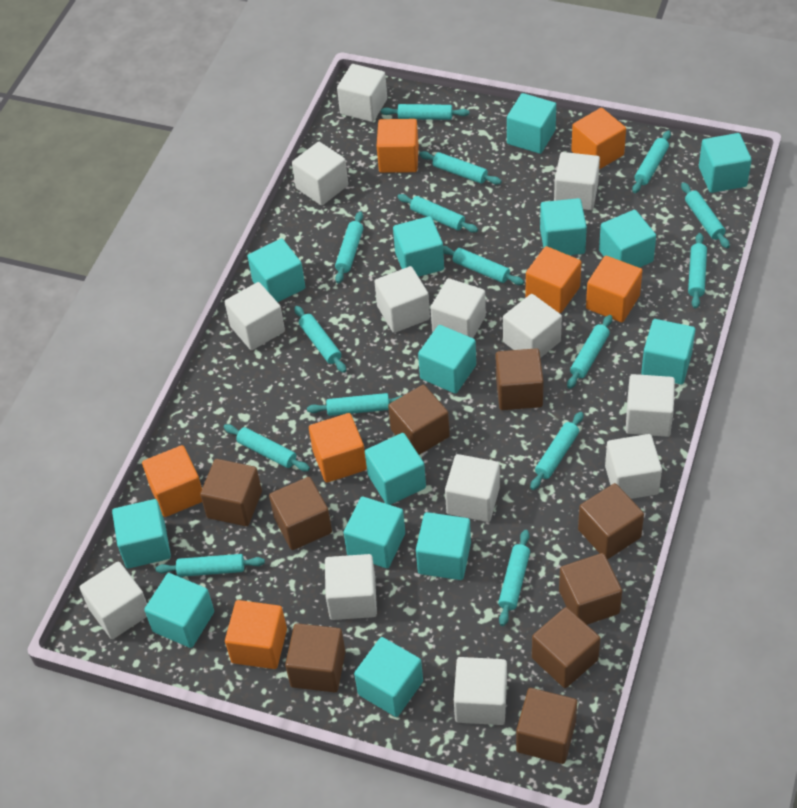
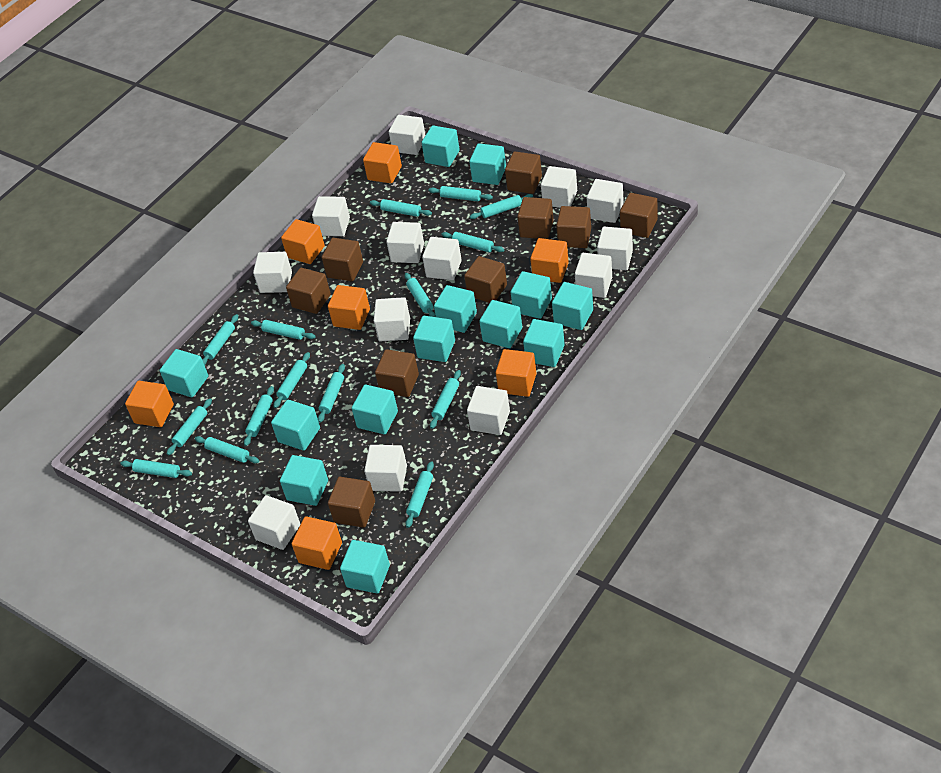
turquoise cube: 14 -> 13

